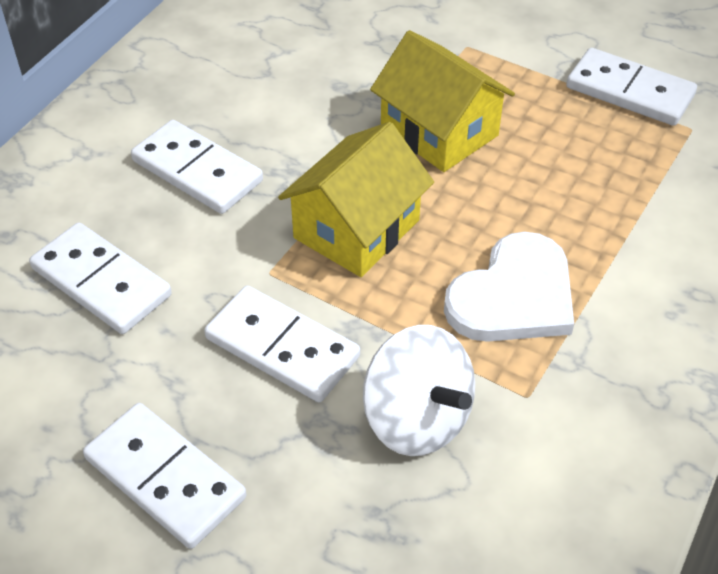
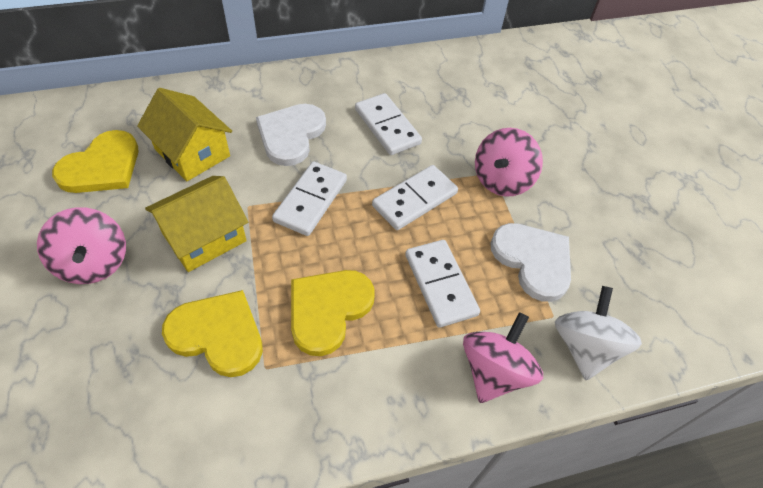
pink spinning top: 0 -> 3
white domino: 5 -> 4
white heart: 1 -> 2
yellow heart: 0 -> 3

